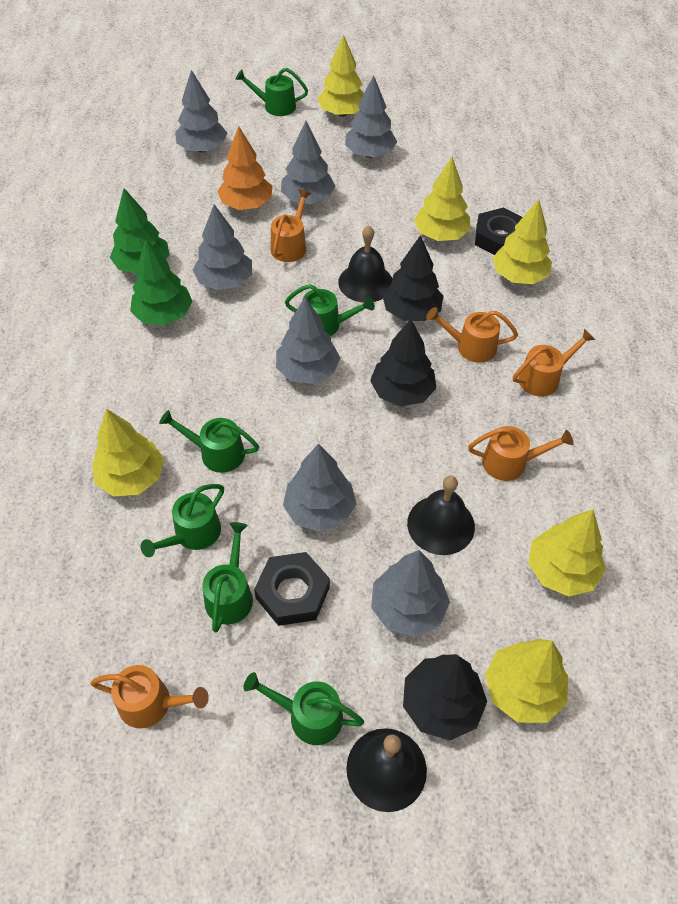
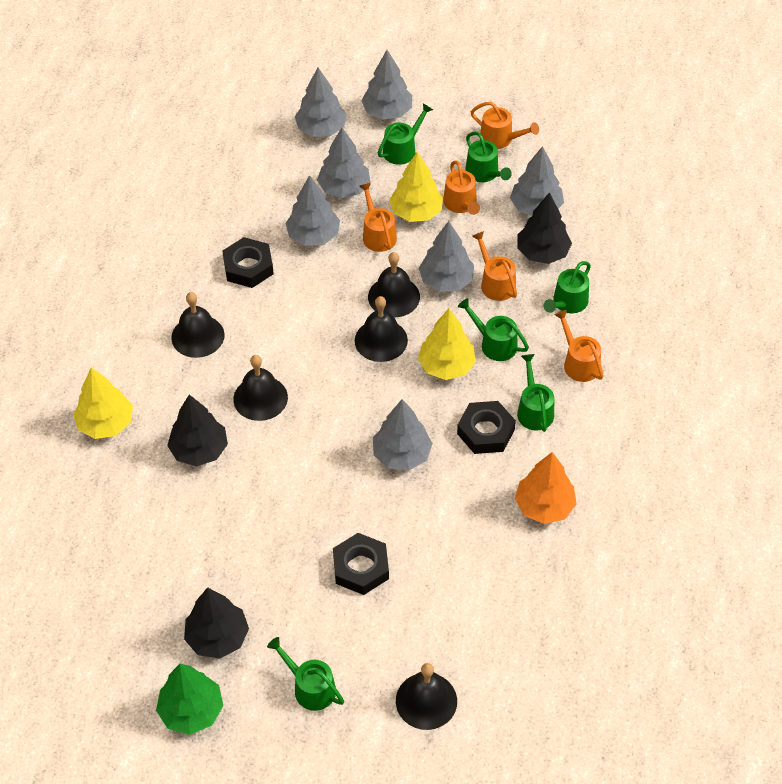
black bell: 3 -> 5
black nut: 2 -> 3
green tree: 2 -> 1
yellow tree: 6 -> 3

